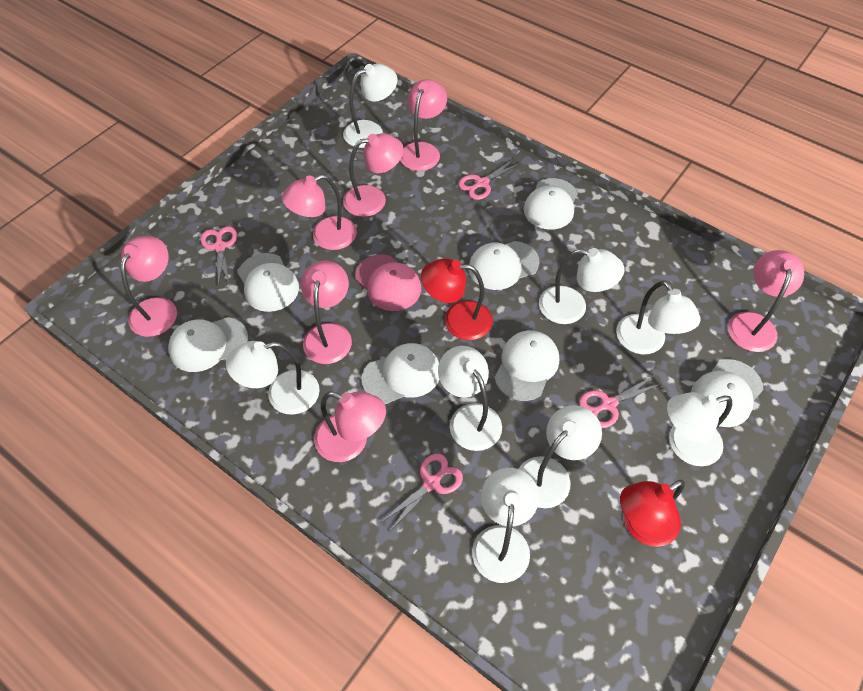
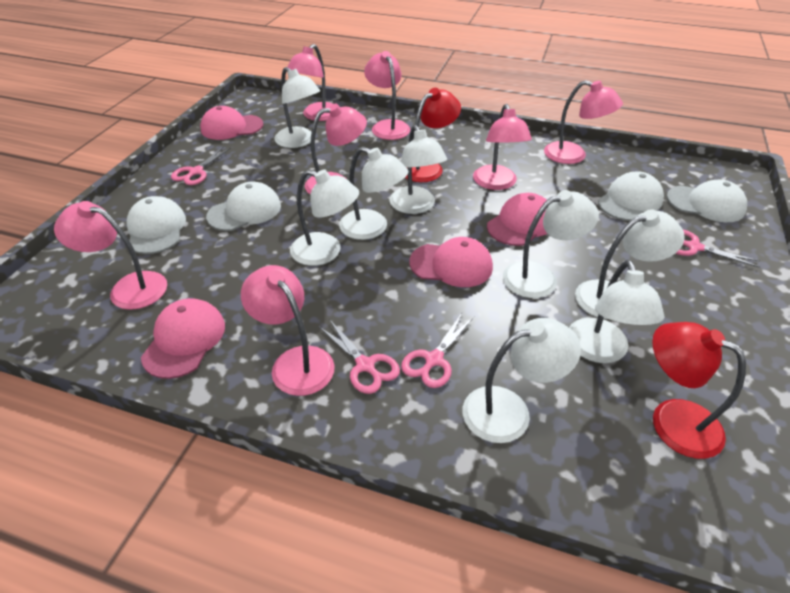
pink cap: 1 -> 4
white cap: 7 -> 4

